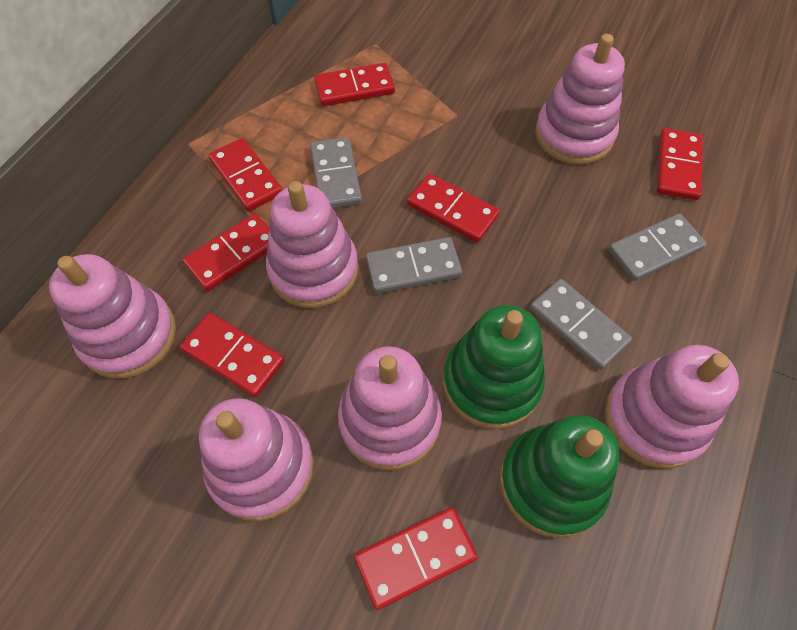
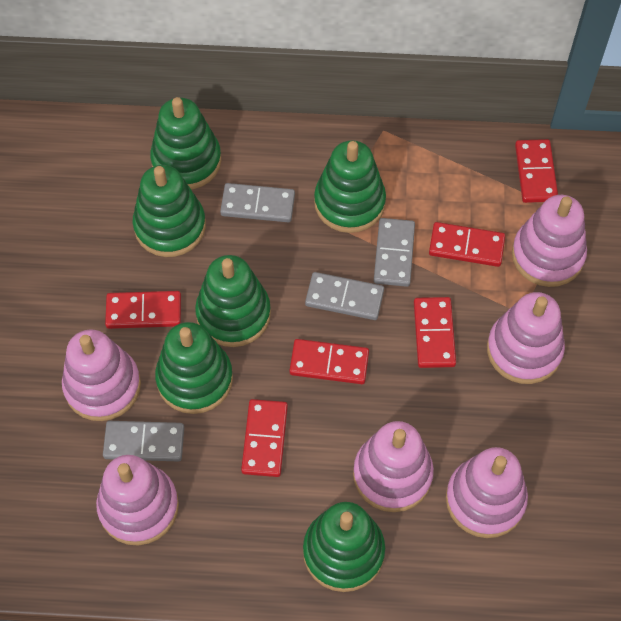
green stacking toy: 2 -> 6
red domino: 7 -> 6

